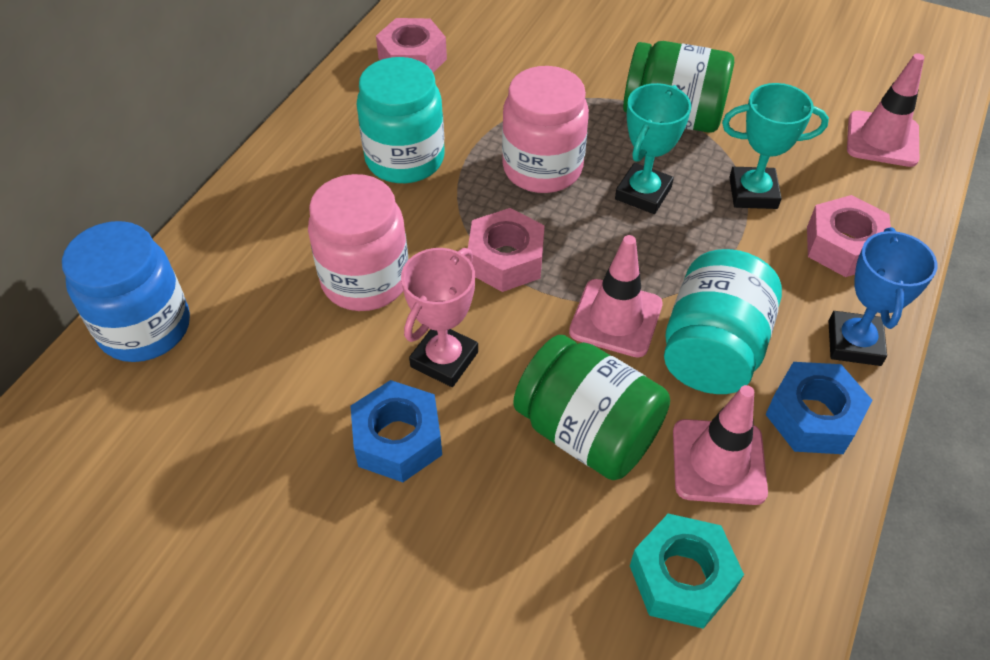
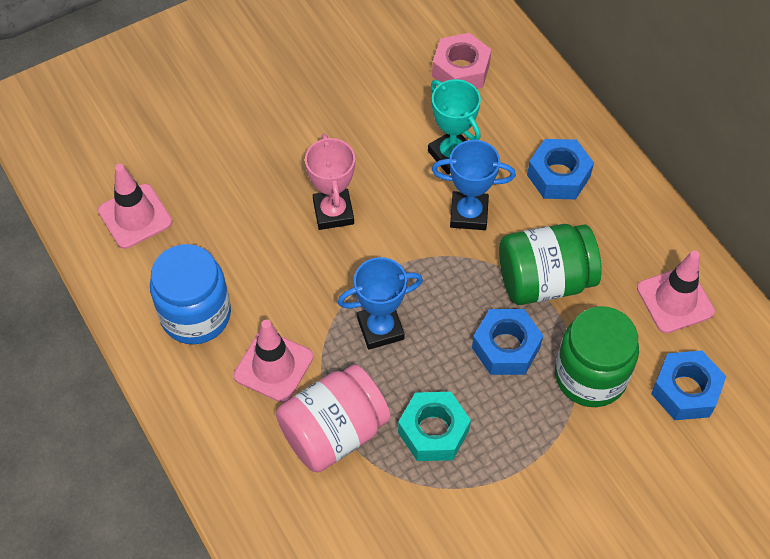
blue nut: 2 -> 3
blue trophy: 1 -> 2
pink jar: 2 -> 1
pink nut: 3 -> 1
turquoise jar: 2 -> 0
turquoise trophy: 2 -> 1

